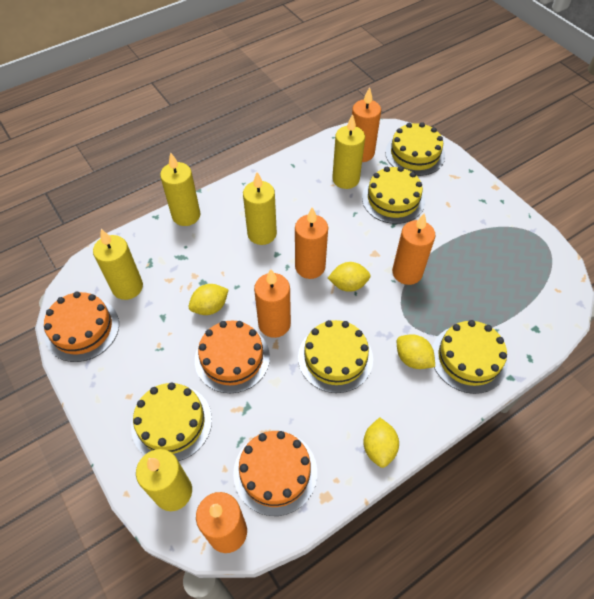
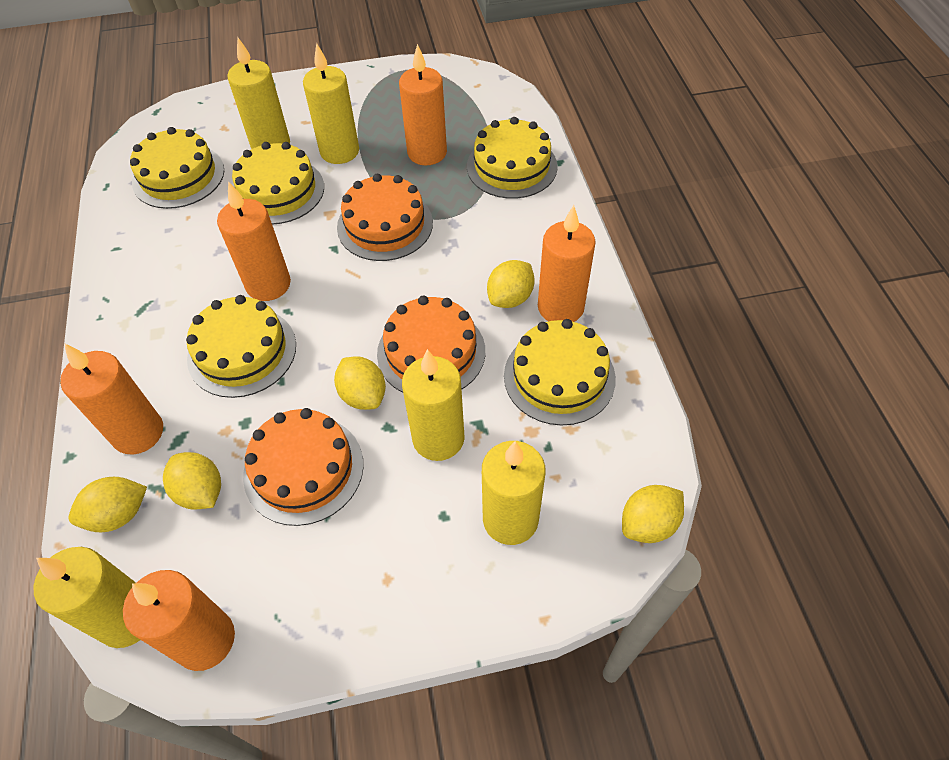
yellow lemon: 4 -> 5

